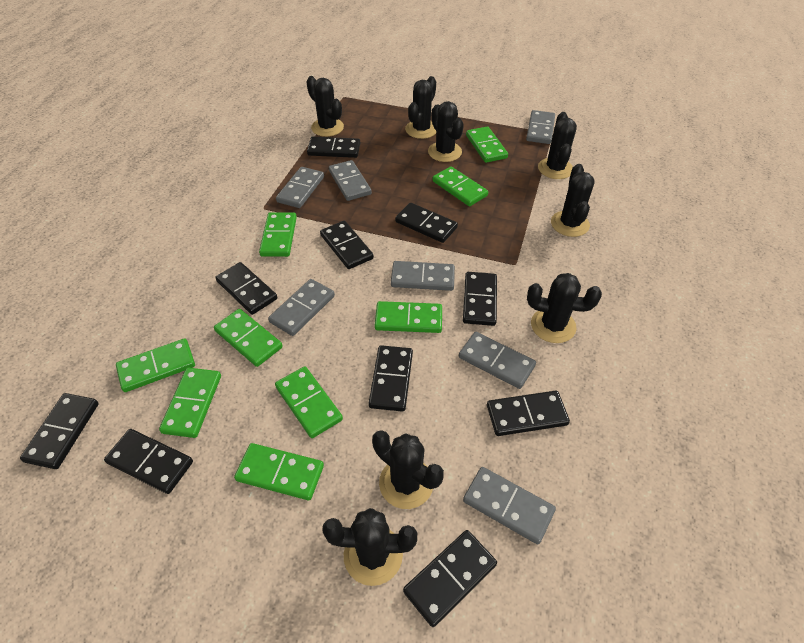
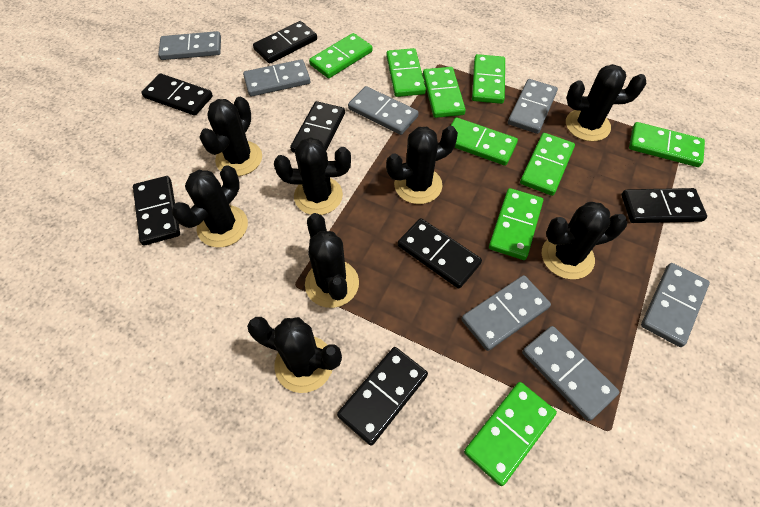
black domino: 10 -> 7

